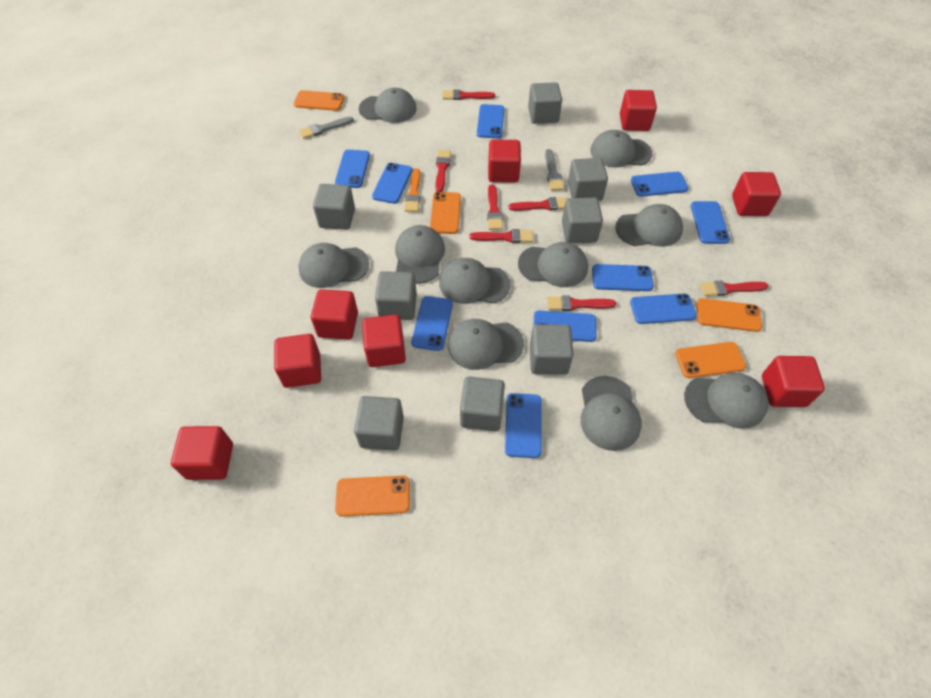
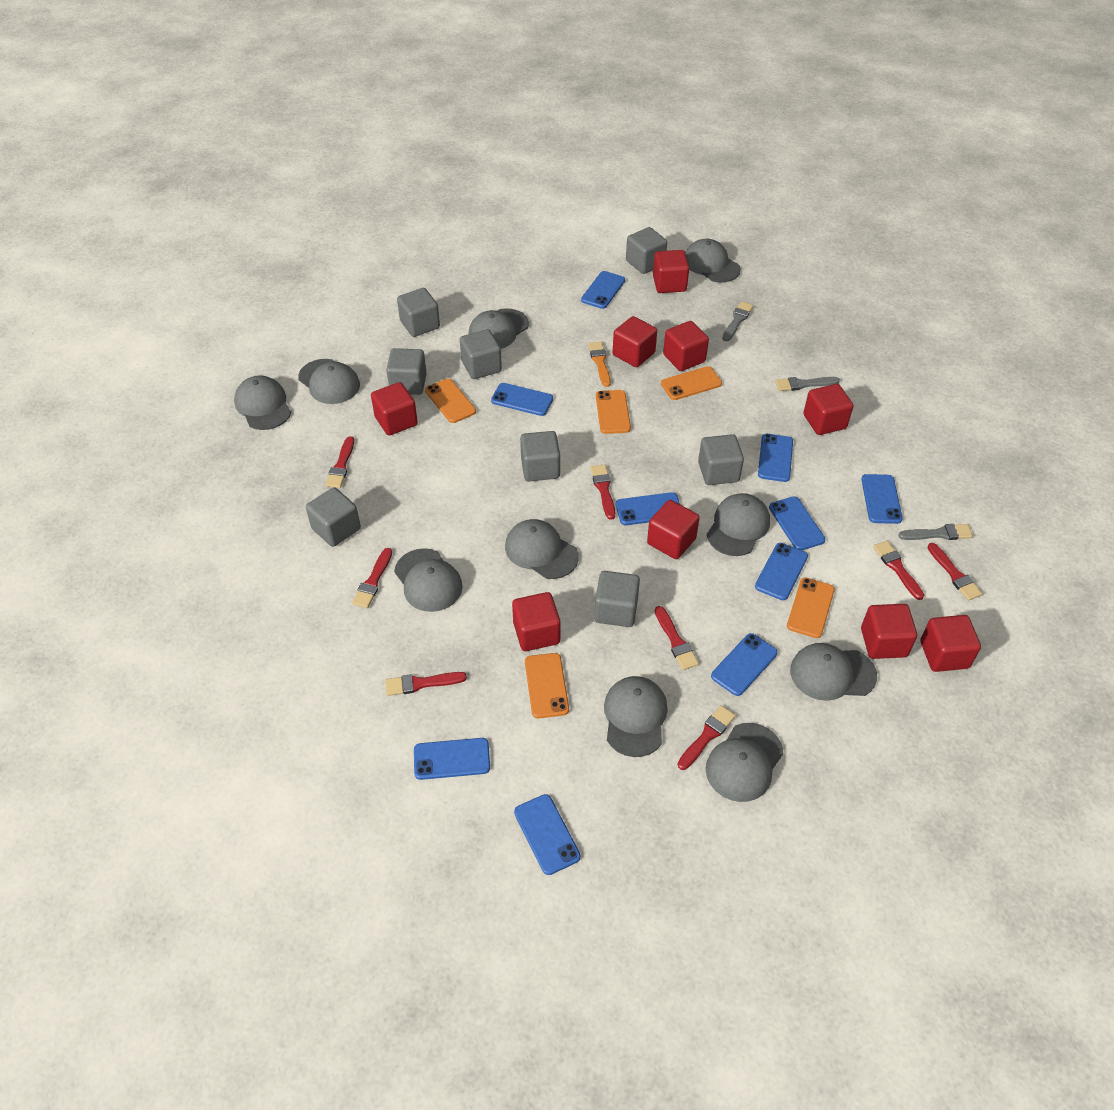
grey brush: 2 -> 3
red brush: 7 -> 8
red cube: 8 -> 9

